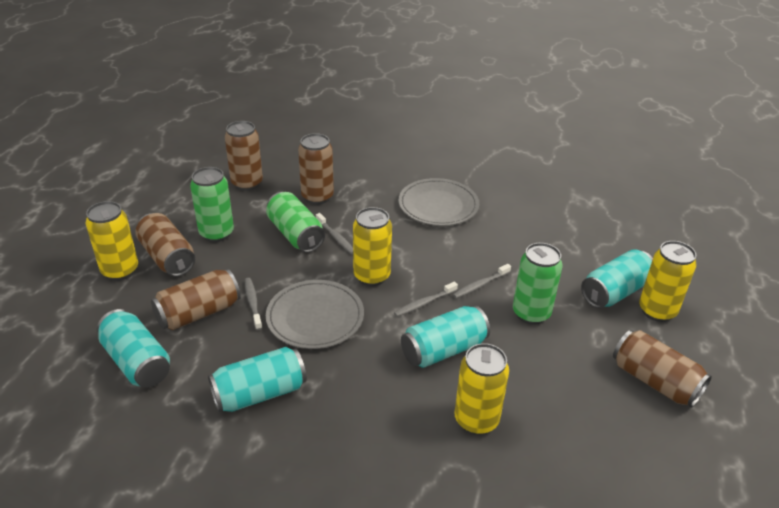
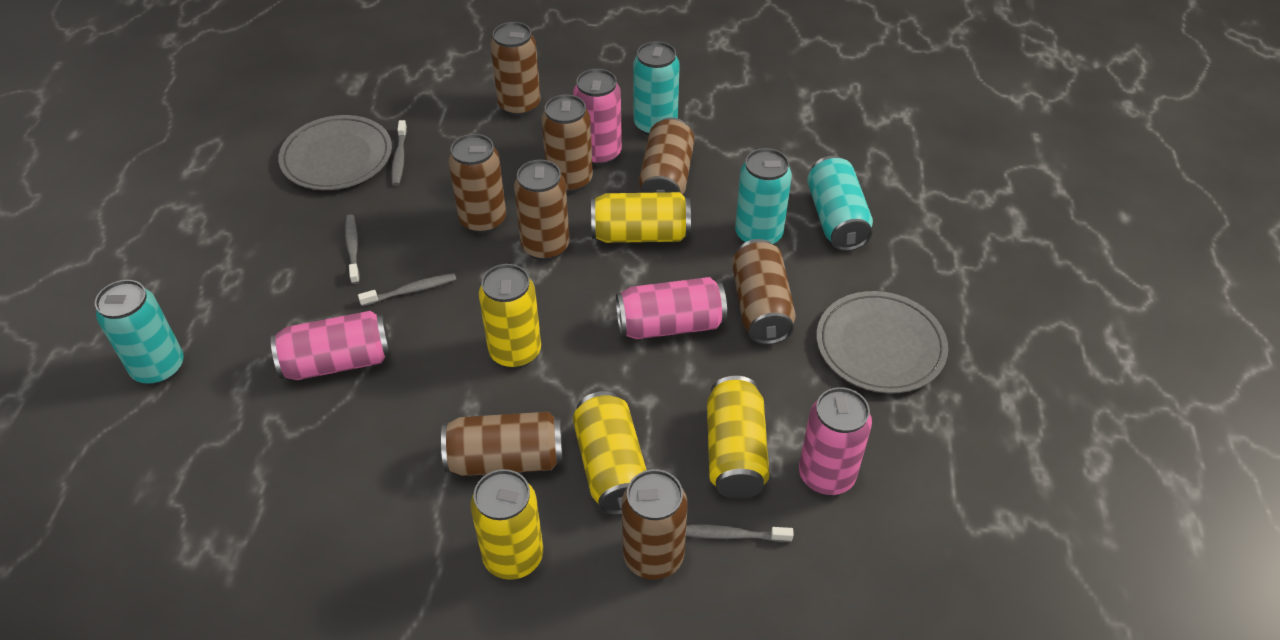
brown can: 5 -> 8
green can: 3 -> 0
pink can: 0 -> 4
yellow can: 4 -> 5

